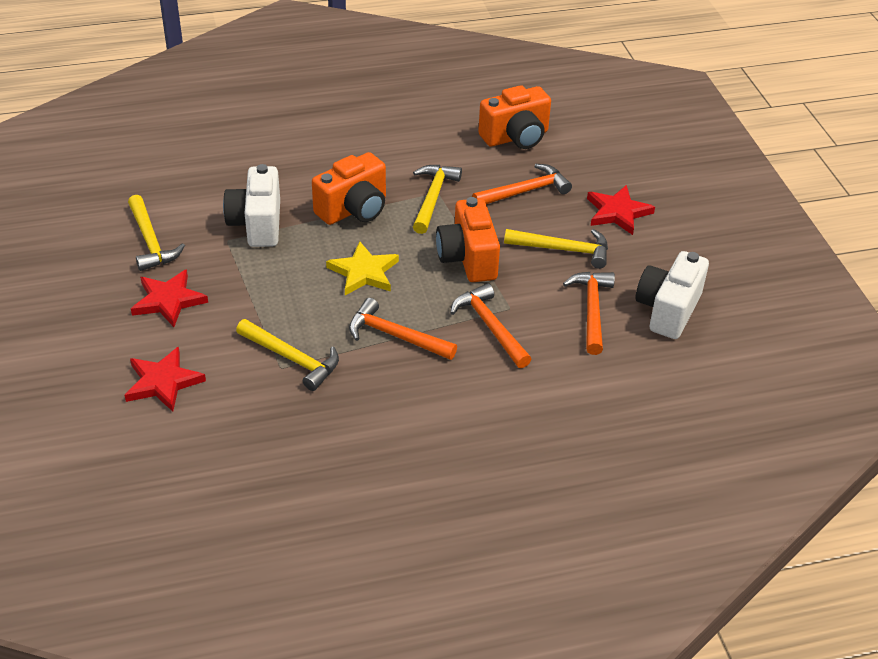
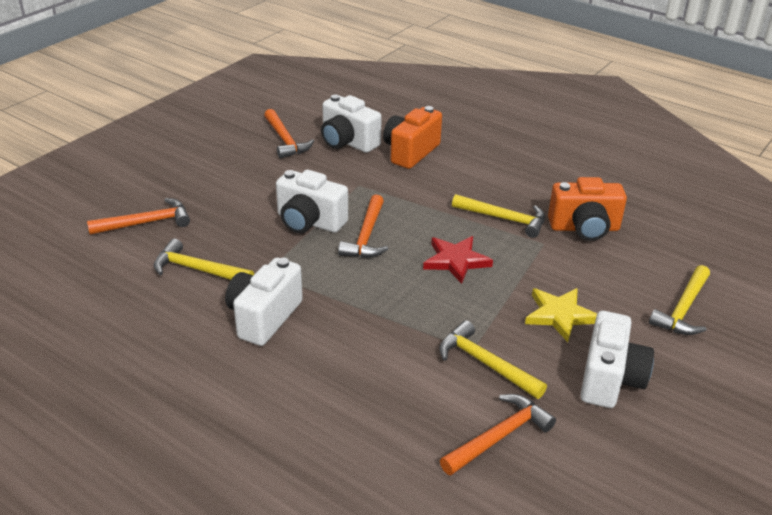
orange camera: 3 -> 2
red star: 3 -> 1
white camera: 2 -> 4

